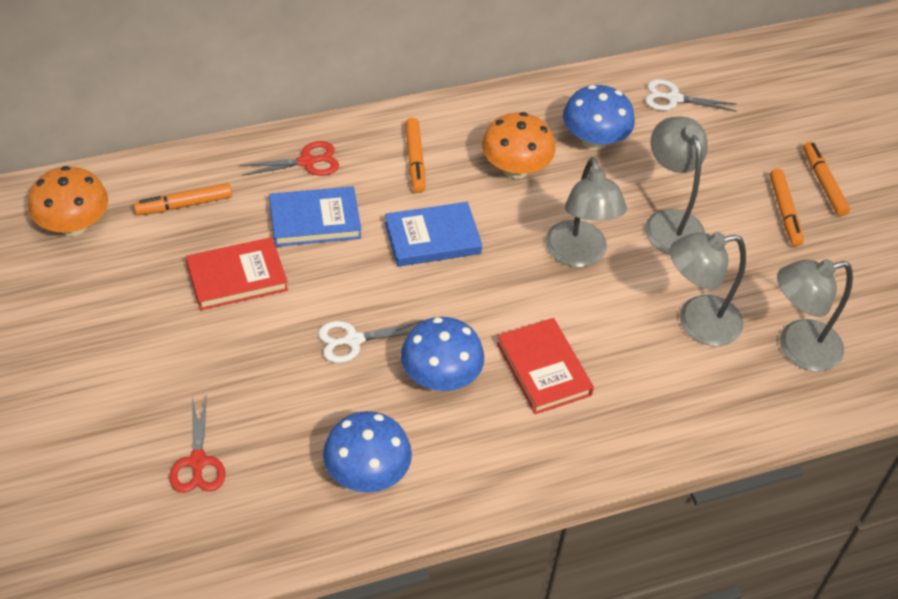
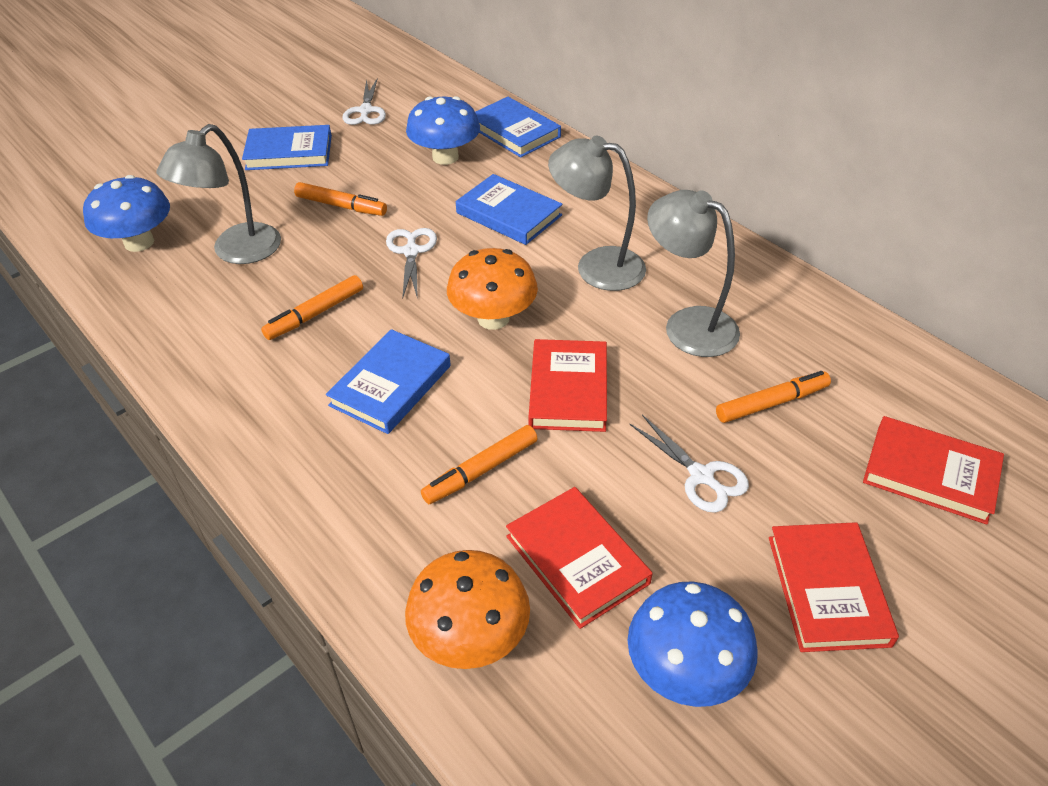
blue book: 2 -> 4
grey lamp: 4 -> 3
red book: 2 -> 4
red scissors: 2 -> 0
white scissors: 2 -> 3

